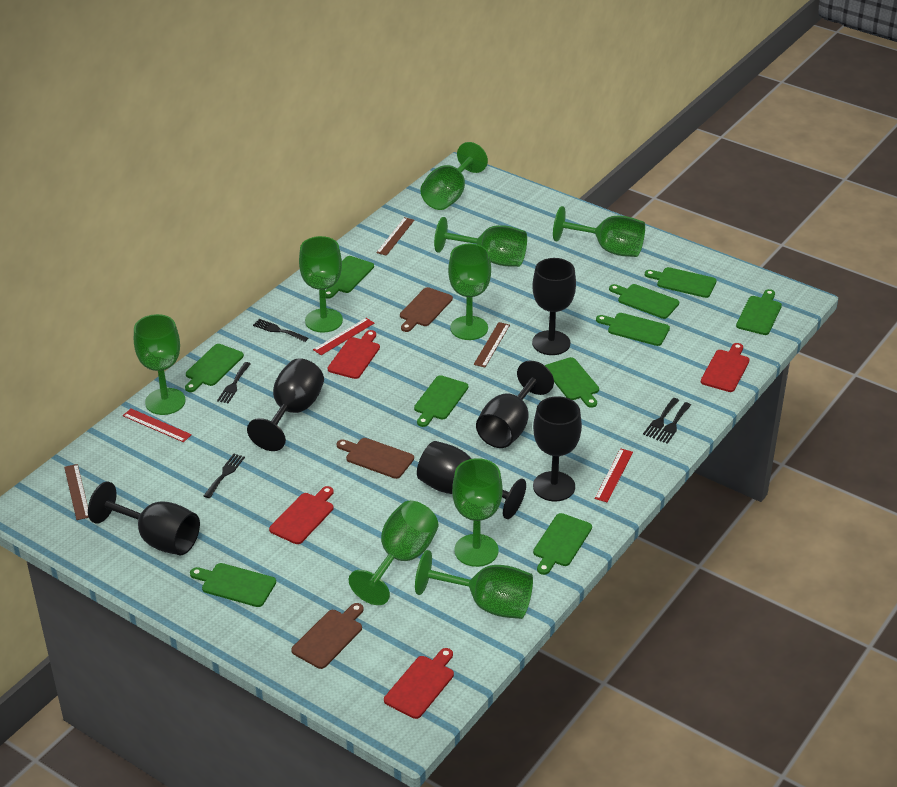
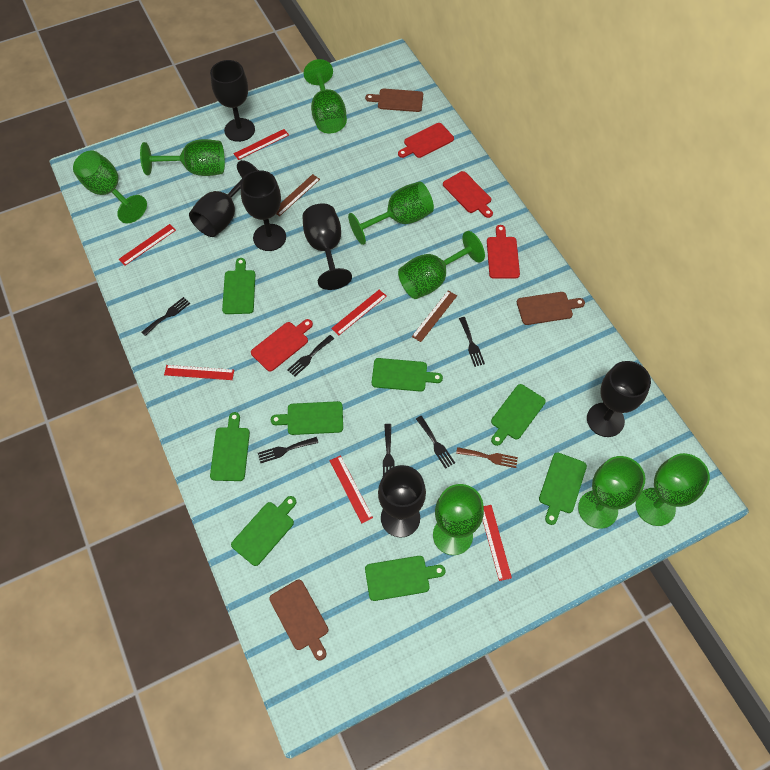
black fork: 5 -> 6
brown fork: 0 -> 1
brown ruler: 3 -> 2
green cutting board: 10 -> 8
green goblet: 9 -> 8
red ruler: 3 -> 6

